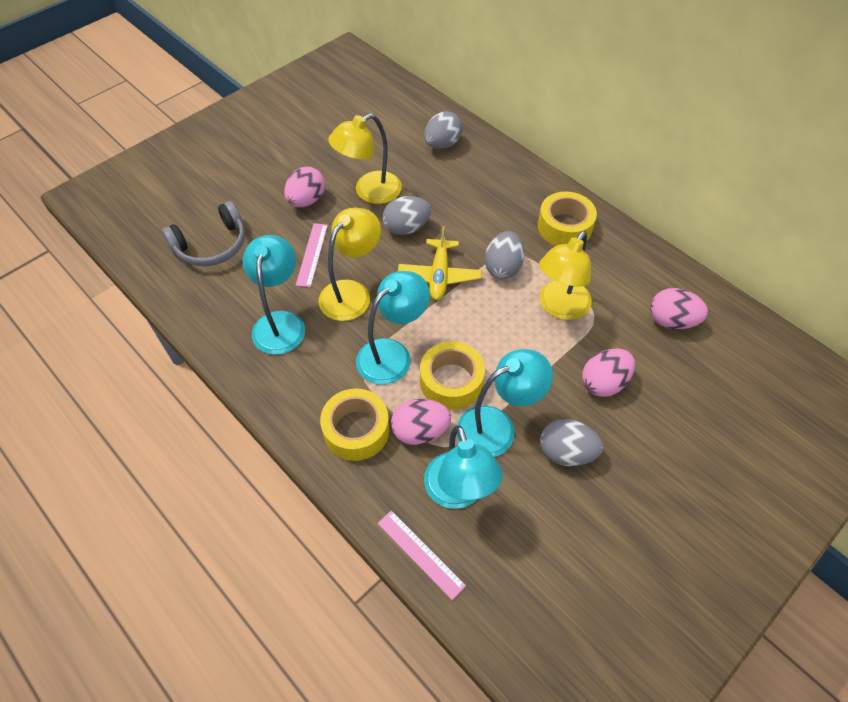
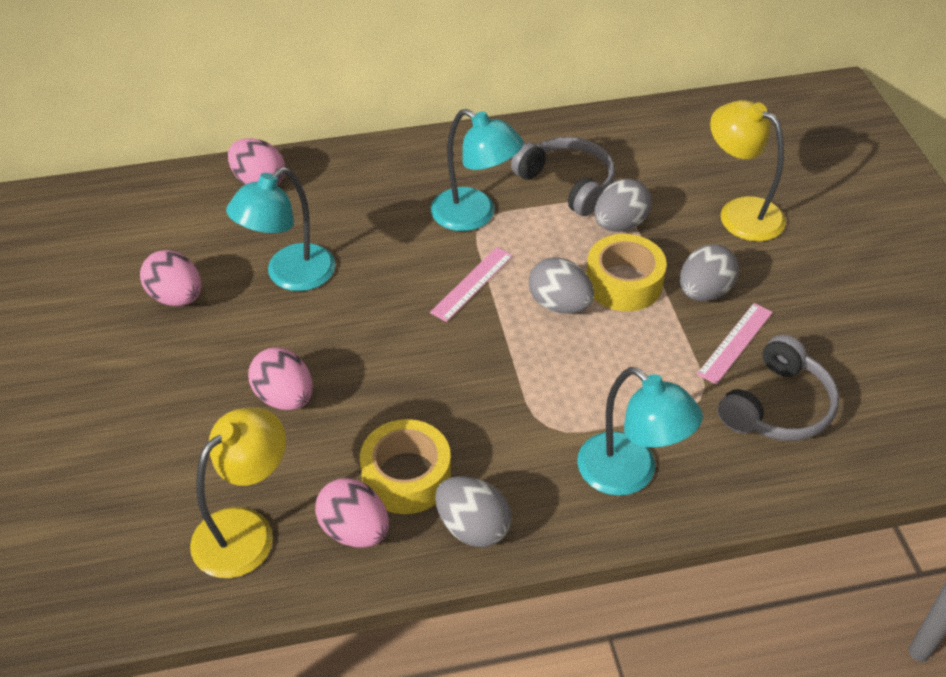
grey headphones: 1 -> 2
turquoise lamp: 4 -> 3
yellow lamp: 3 -> 2
yellow plane: 1 -> 0
yellow tape: 3 -> 2

